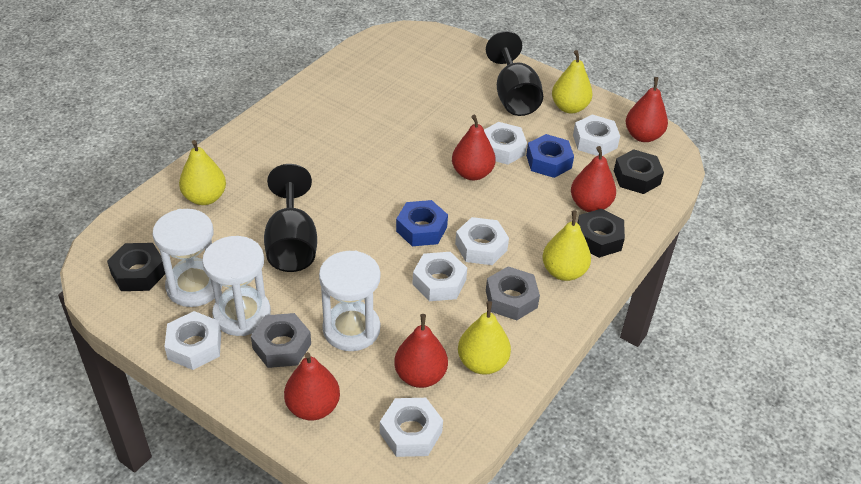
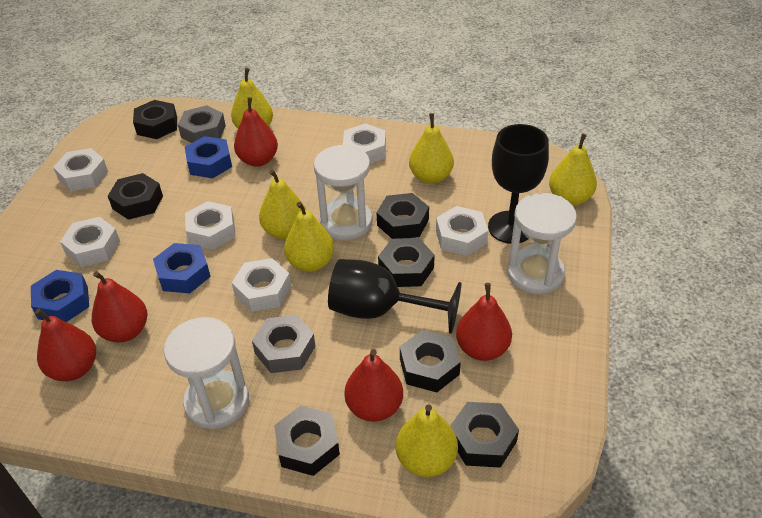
black nut: 3 -> 7
blue nut: 2 -> 3
yellow pear: 4 -> 6

